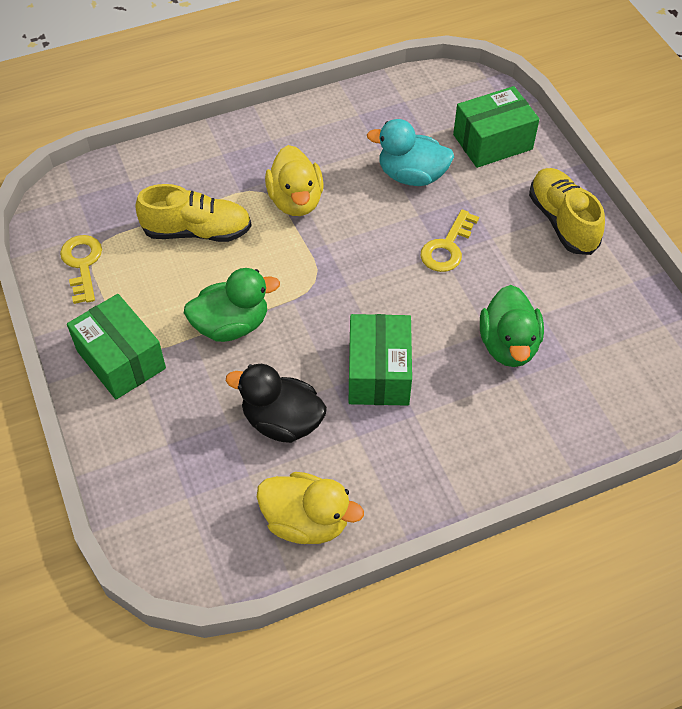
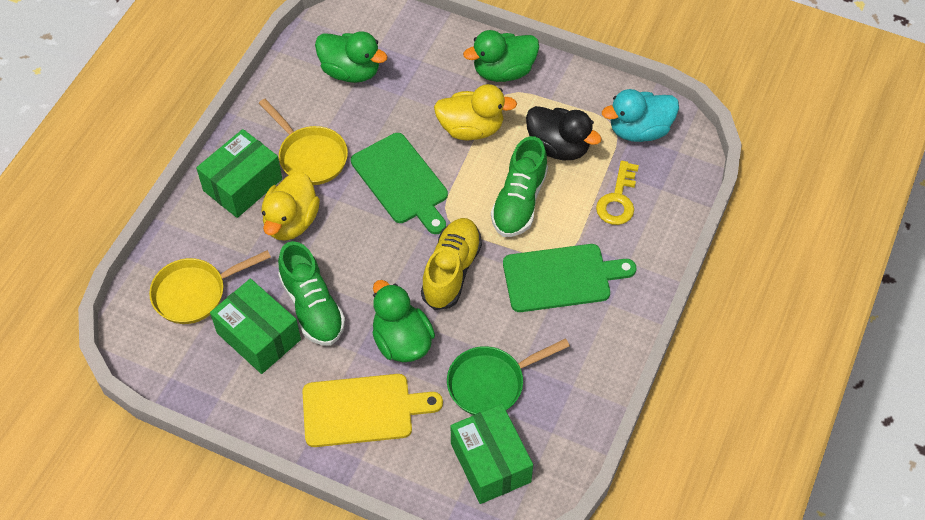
green cutting board: 0 -> 2
green duck: 2 -> 3
green pan: 0 -> 1
green shoe: 0 -> 2
yellow cutting board: 0 -> 1
yellow key: 2 -> 1
yellow pan: 0 -> 2
yellow shoe: 2 -> 1

